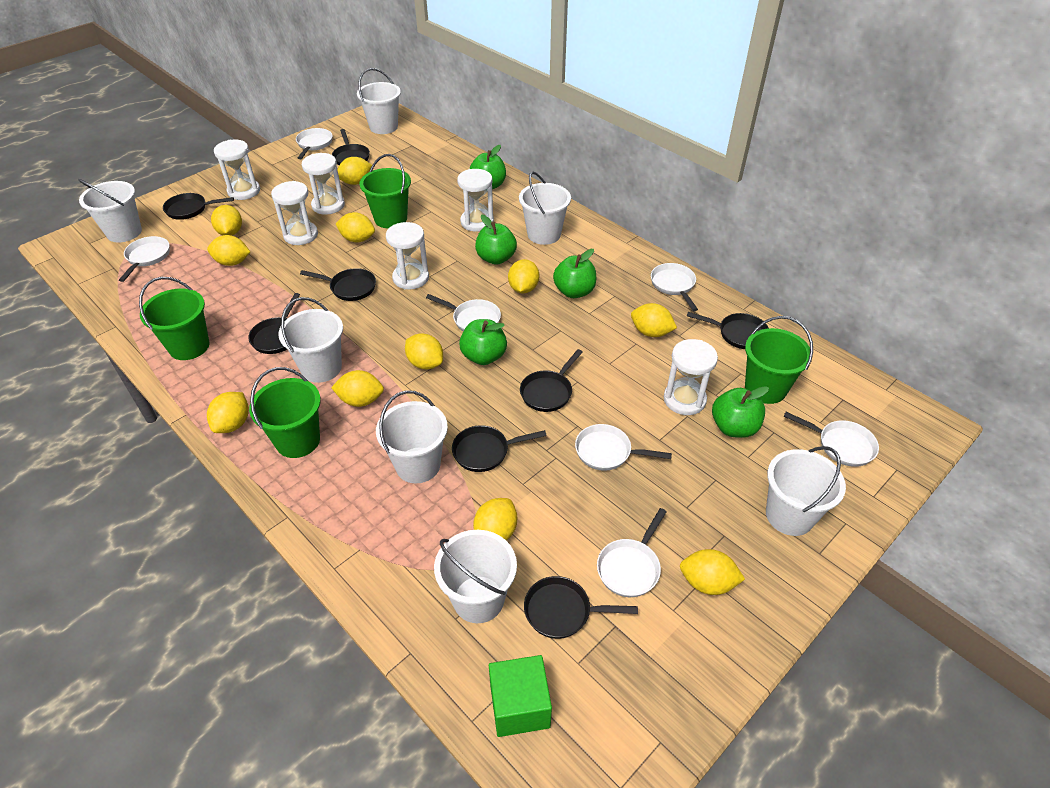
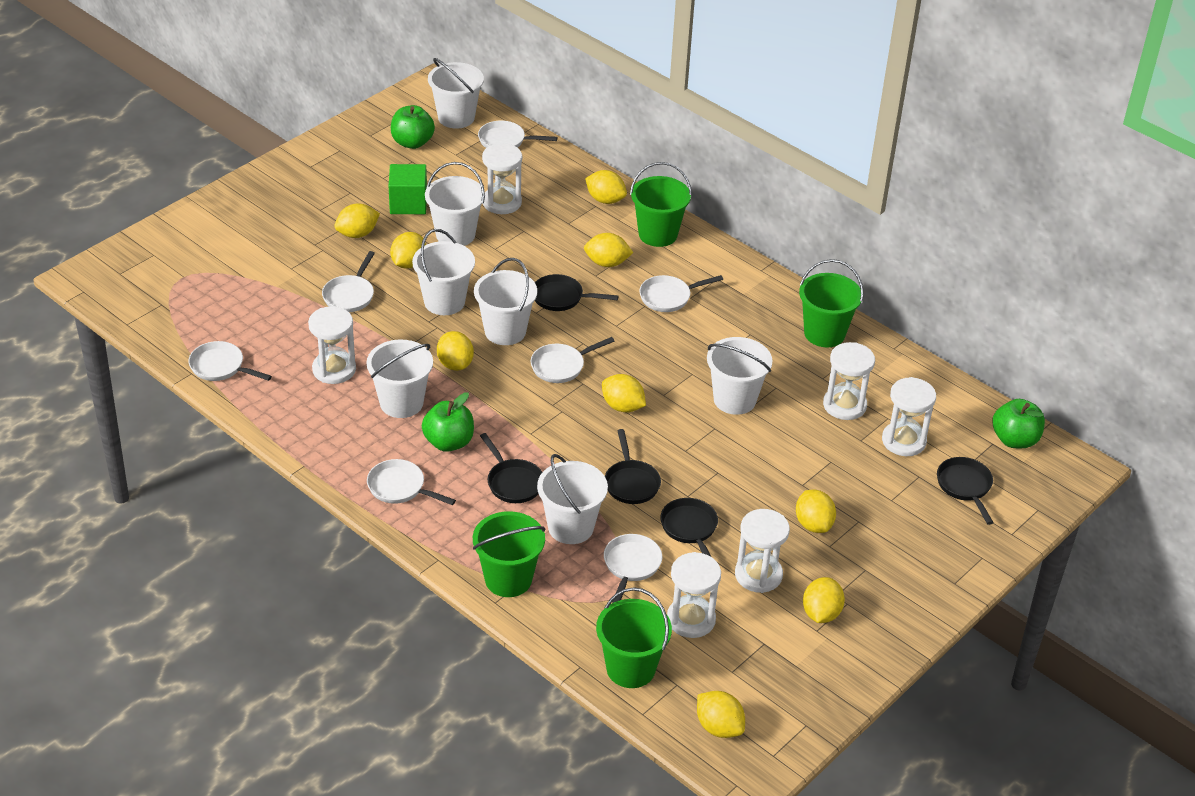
black pan: 8 -> 5
green apple: 5 -> 3
yellow lemon: 11 -> 9

